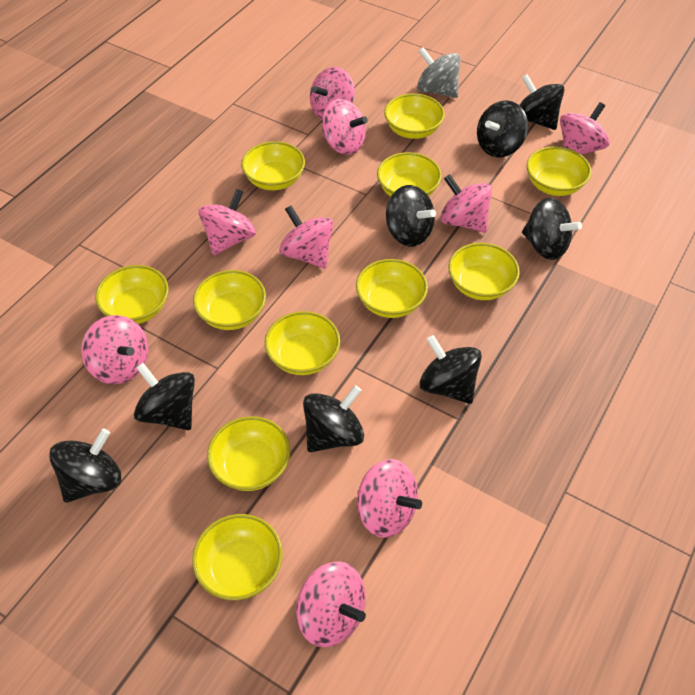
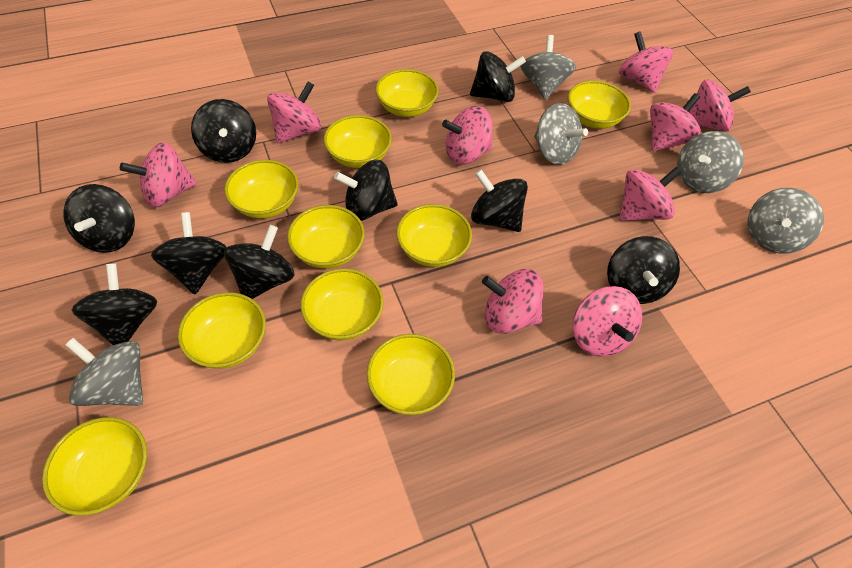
black spinning top: 8 -> 9
grey spinning top: 1 -> 5
yellow bowl: 11 -> 10

